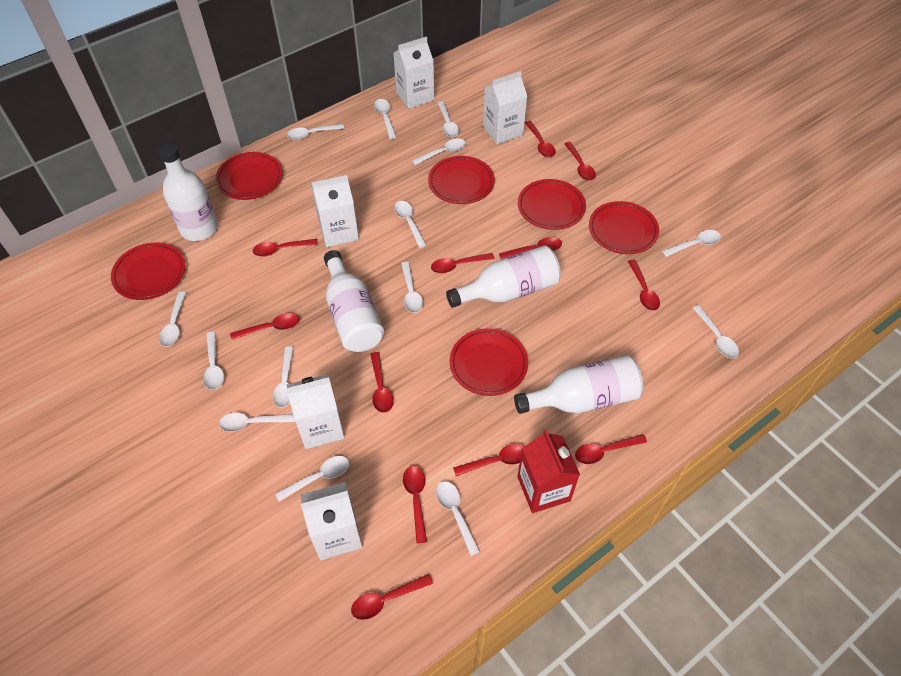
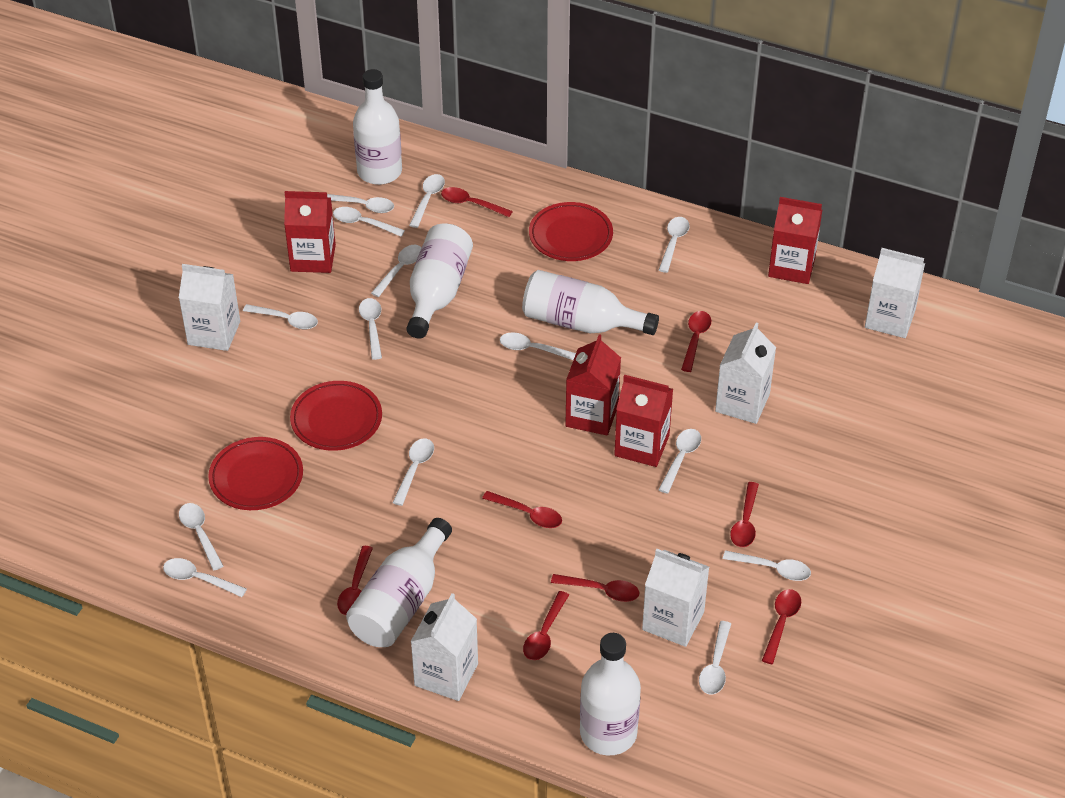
red carton: 1 -> 4
red plate: 6 -> 3
red spoon: 12 -> 8
white bottle: 4 -> 5

